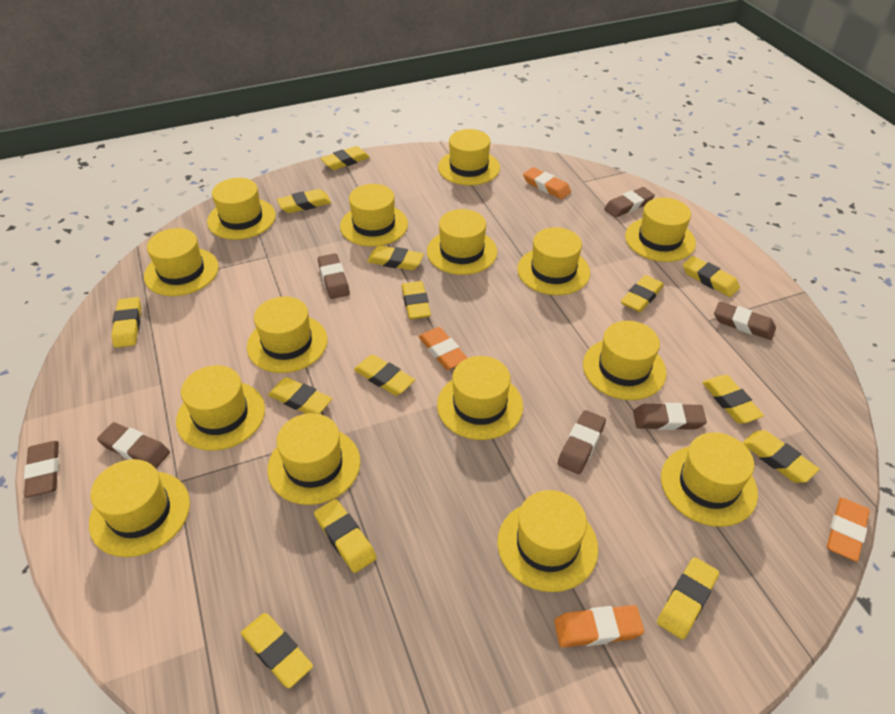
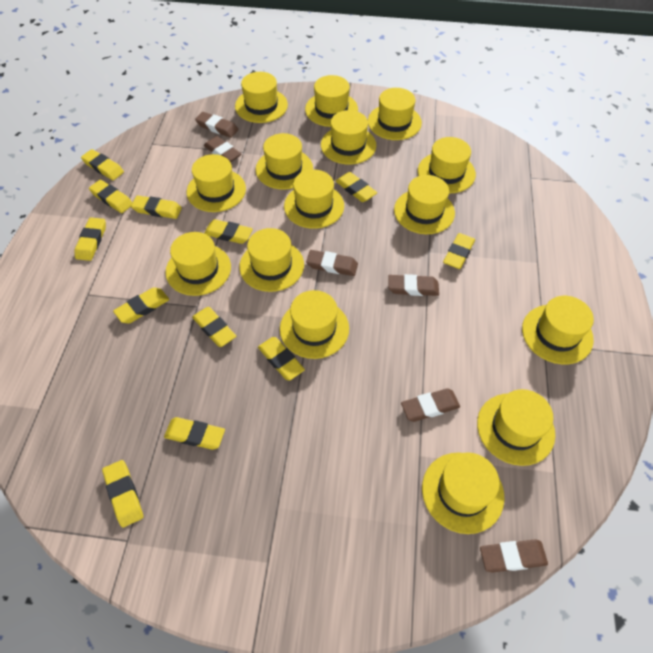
brown eraser: 7 -> 6
orange eraser: 4 -> 0
yellow eraser: 14 -> 12

